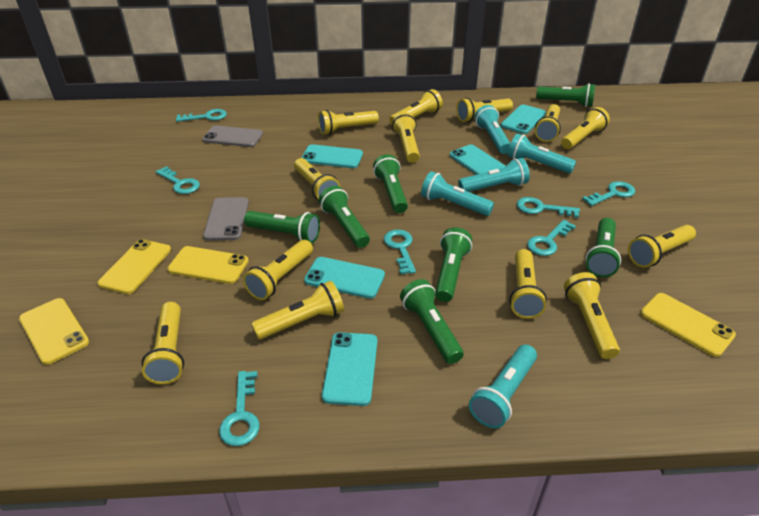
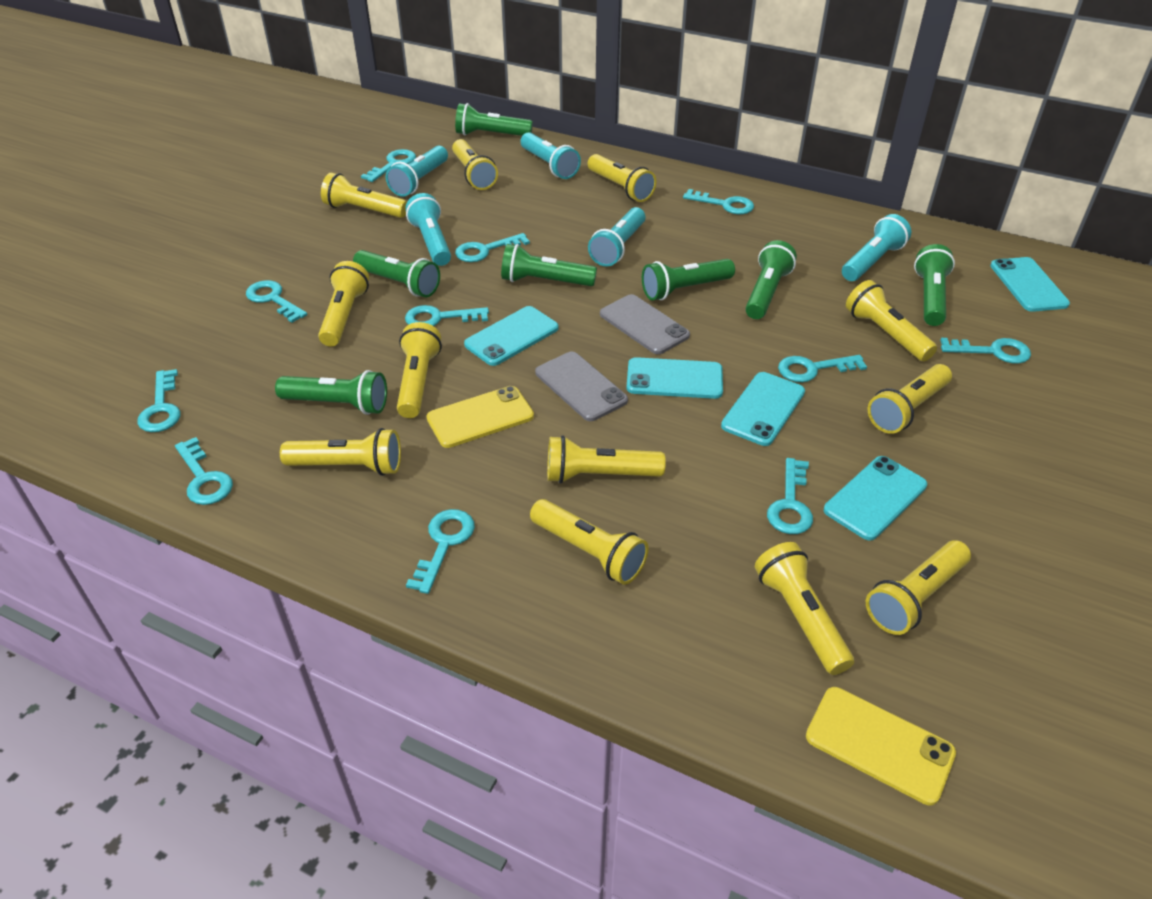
turquoise key: 7 -> 11
yellow flashlight: 13 -> 12
yellow phone: 4 -> 2

